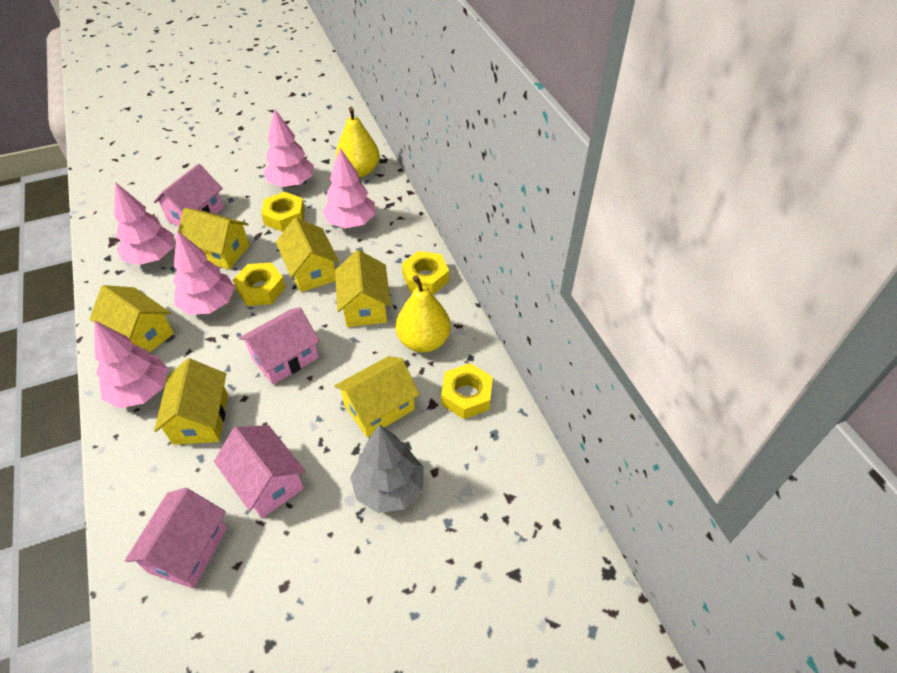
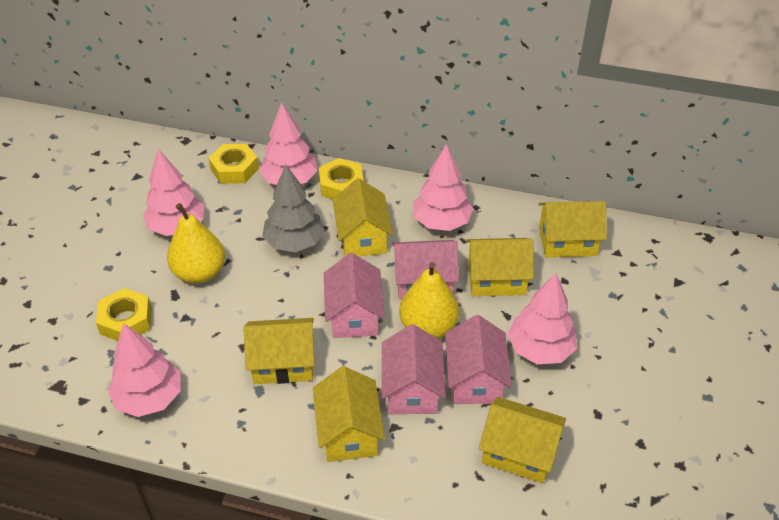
yellow nut: 4 -> 3

